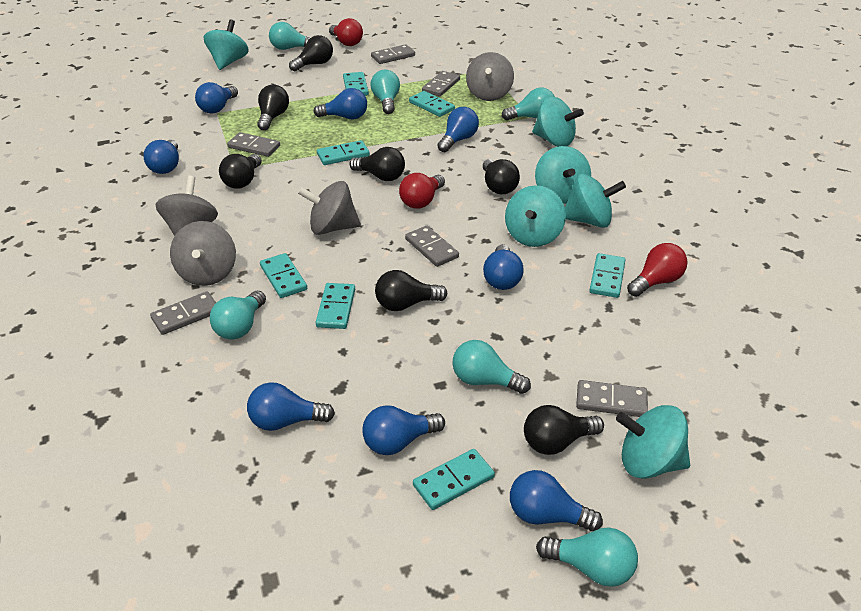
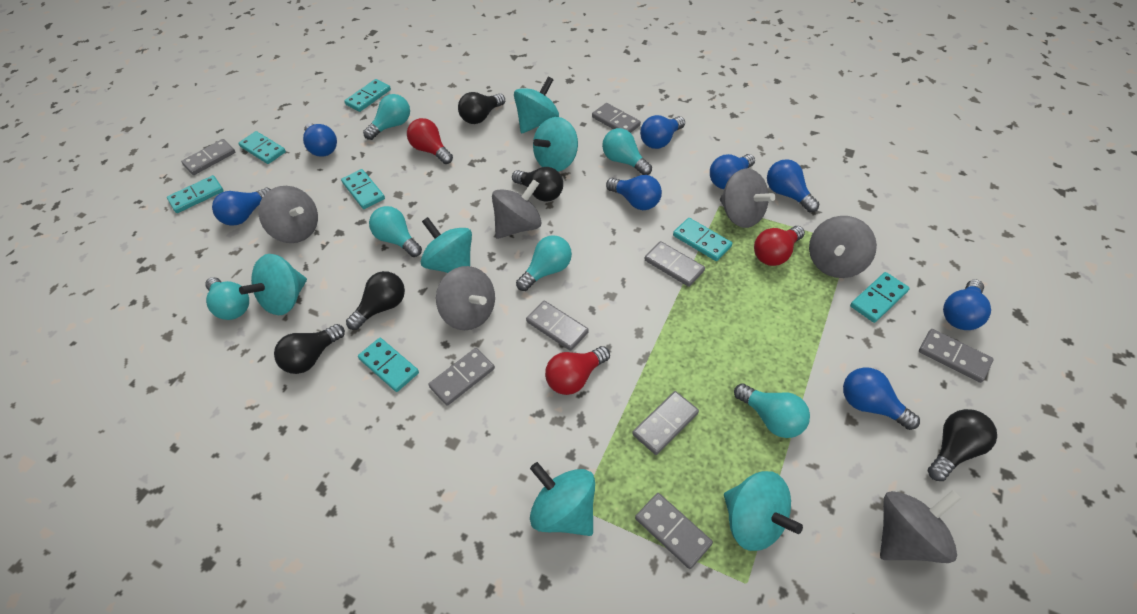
black light bulb: 7 -> 5
grey domino: 6 -> 8
grey spinning top: 4 -> 6

